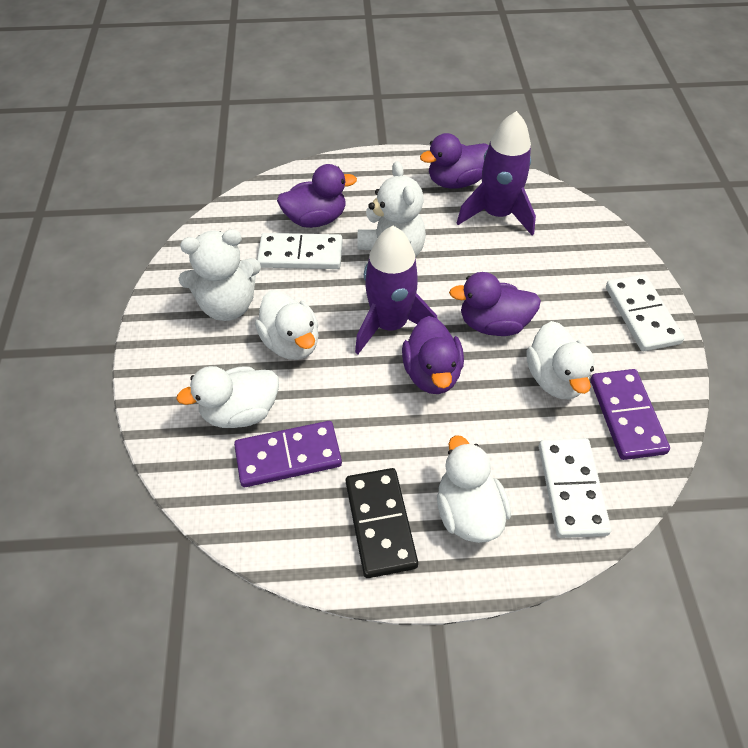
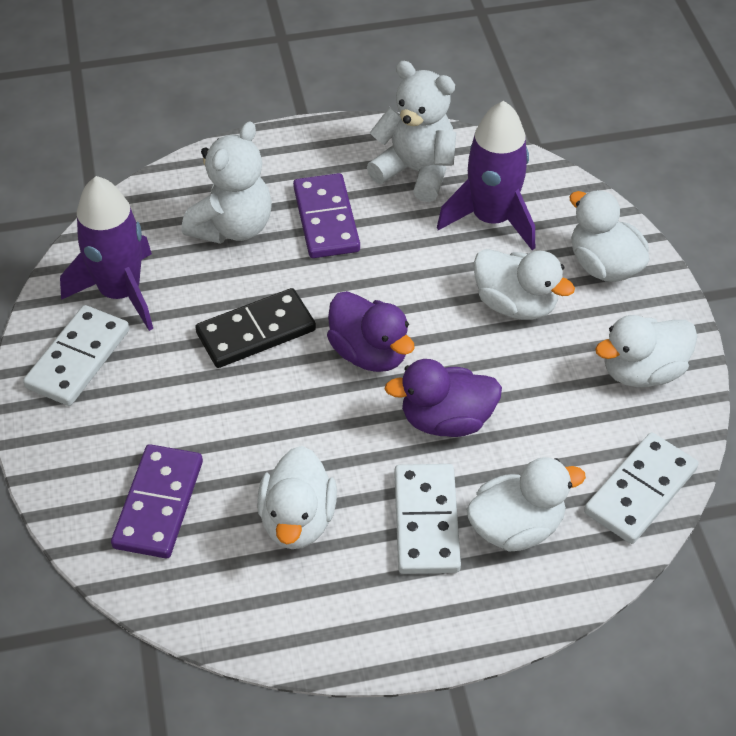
purple duck: 4 -> 2
white duck: 4 -> 5

